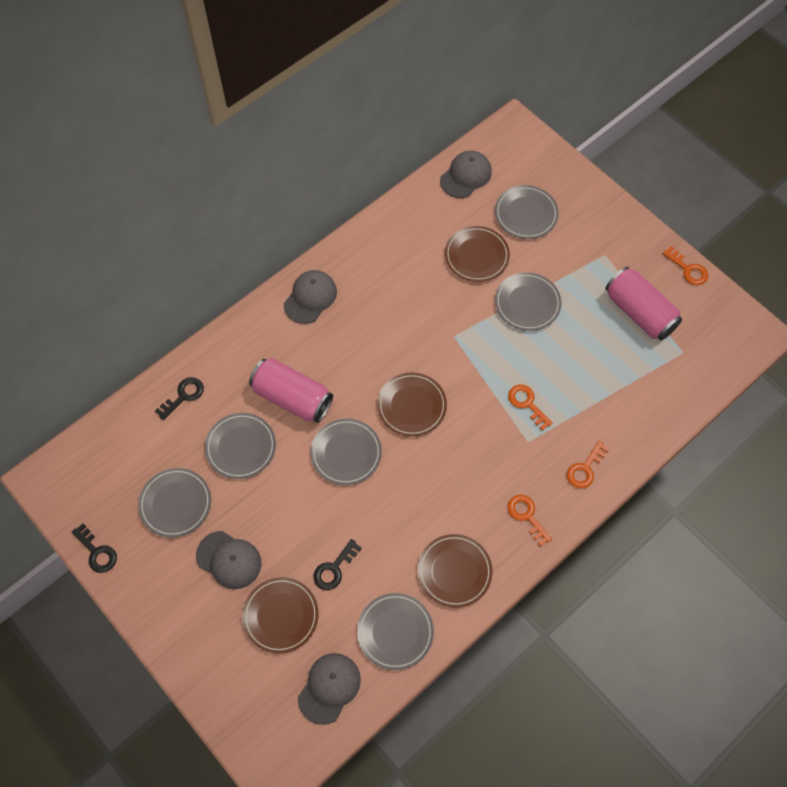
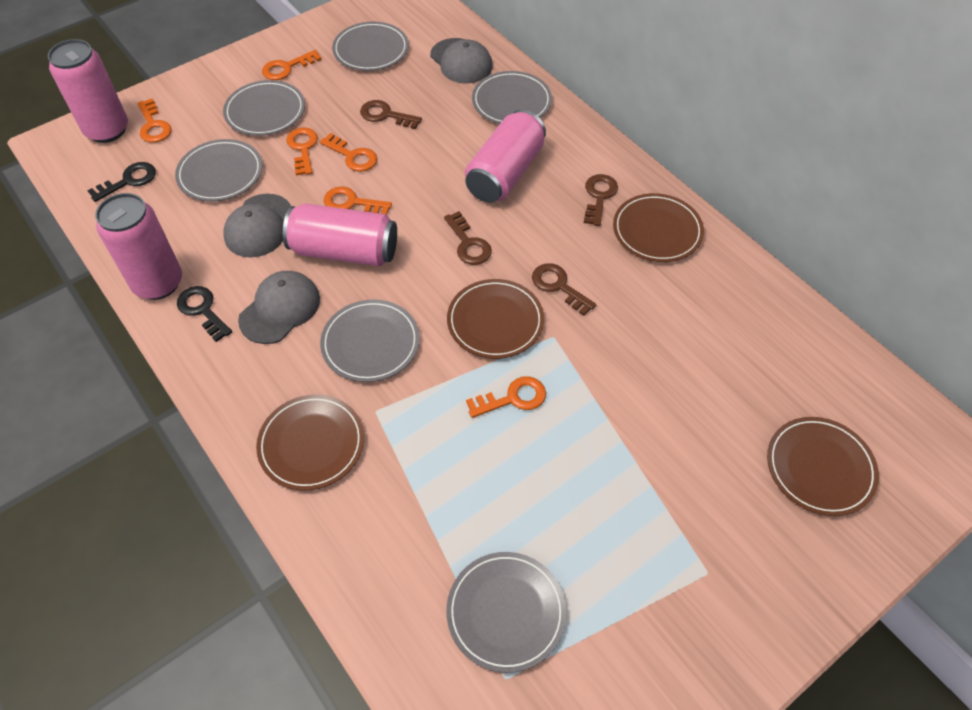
black key: 3 -> 2
brown key: 0 -> 4
grey cap: 4 -> 3
orange key: 4 -> 6
pink can: 2 -> 4

